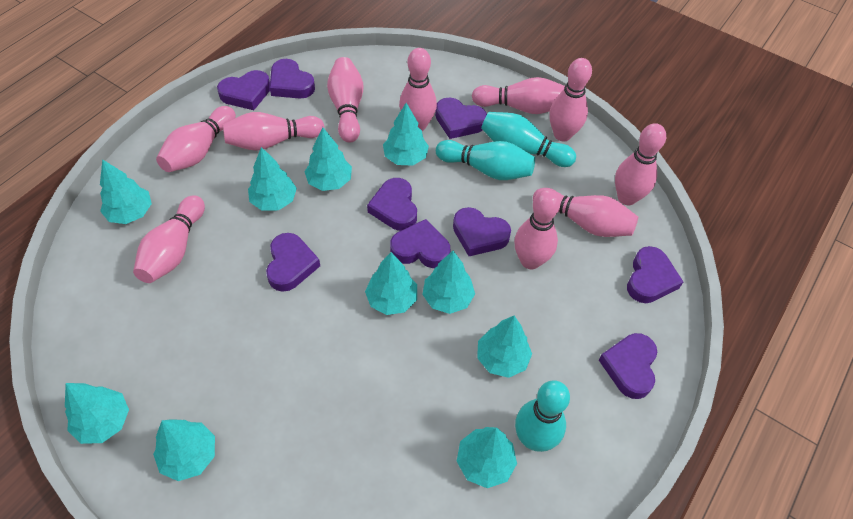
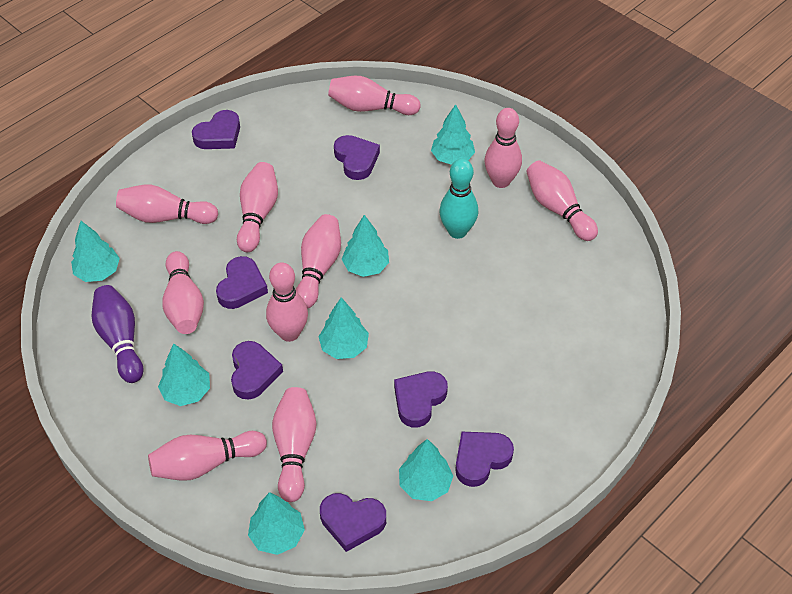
purple bowling pin: 0 -> 1
purple heart: 9 -> 7
turquoise bowling pin: 3 -> 1
turquoise tree: 10 -> 7

